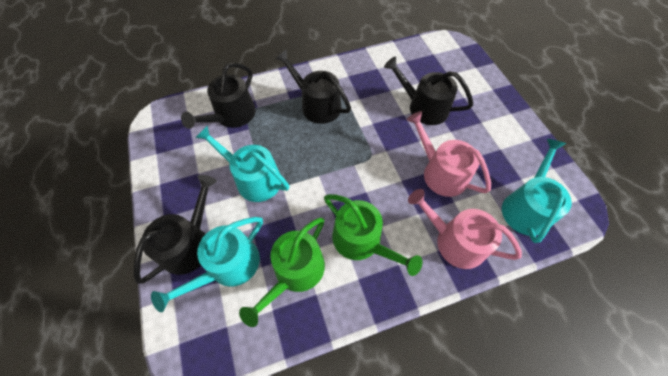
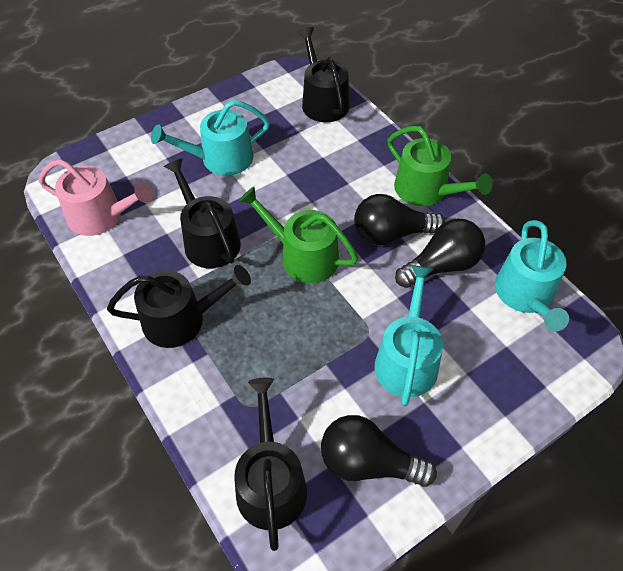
black light bulb: 0 -> 3
pink watering can: 2 -> 1

